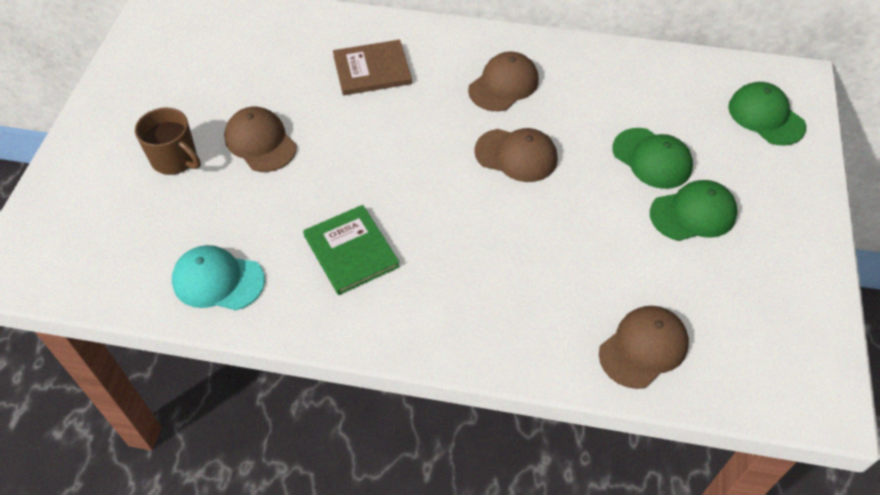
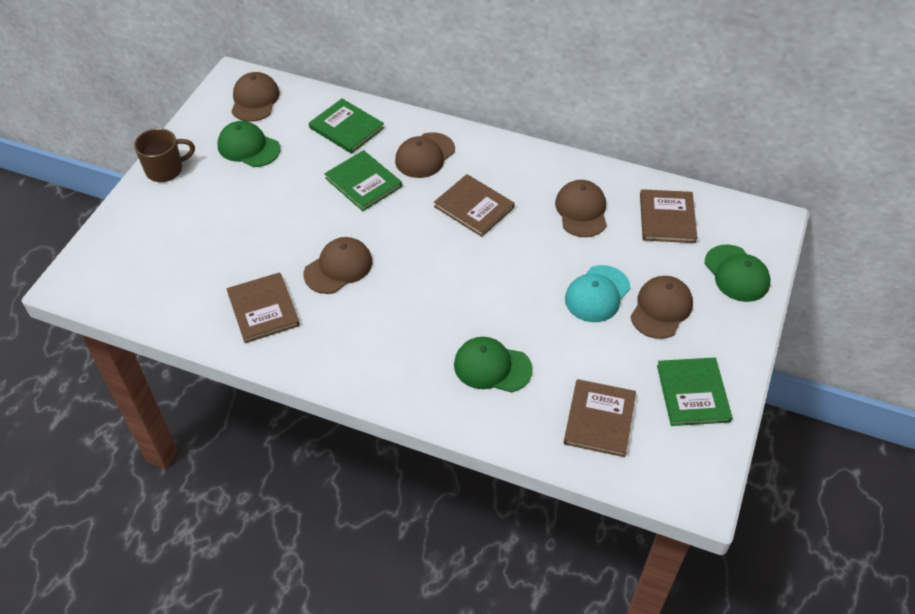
brown book: 1 -> 4
brown cap: 4 -> 5
green book: 1 -> 3

